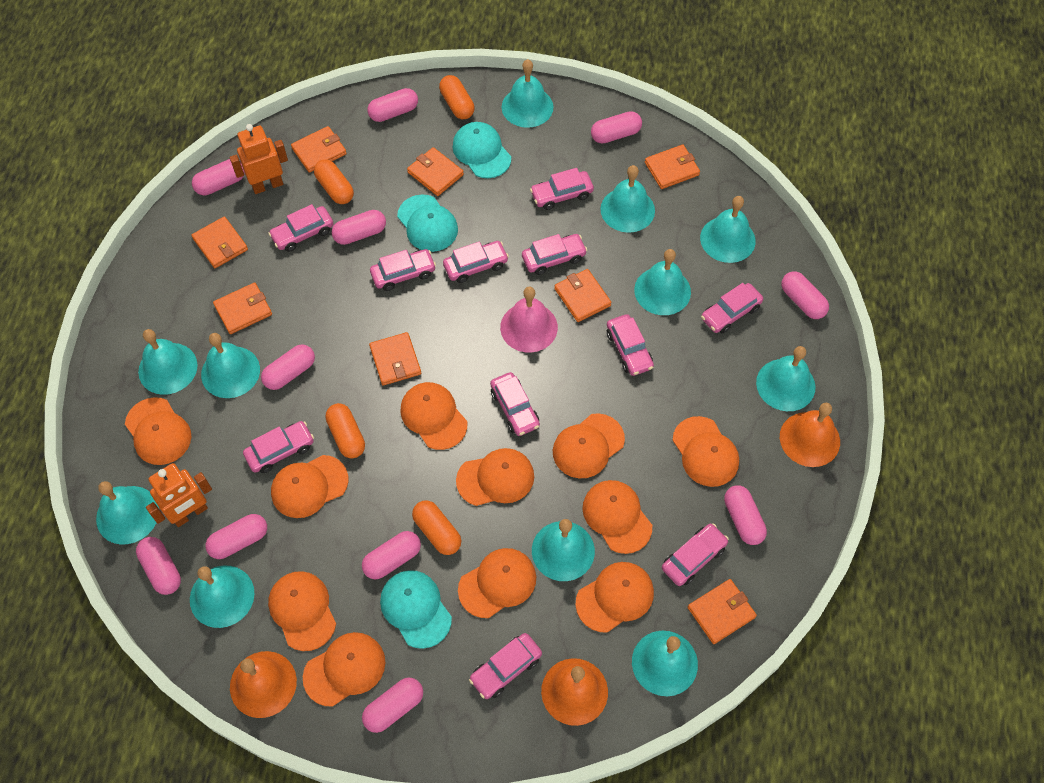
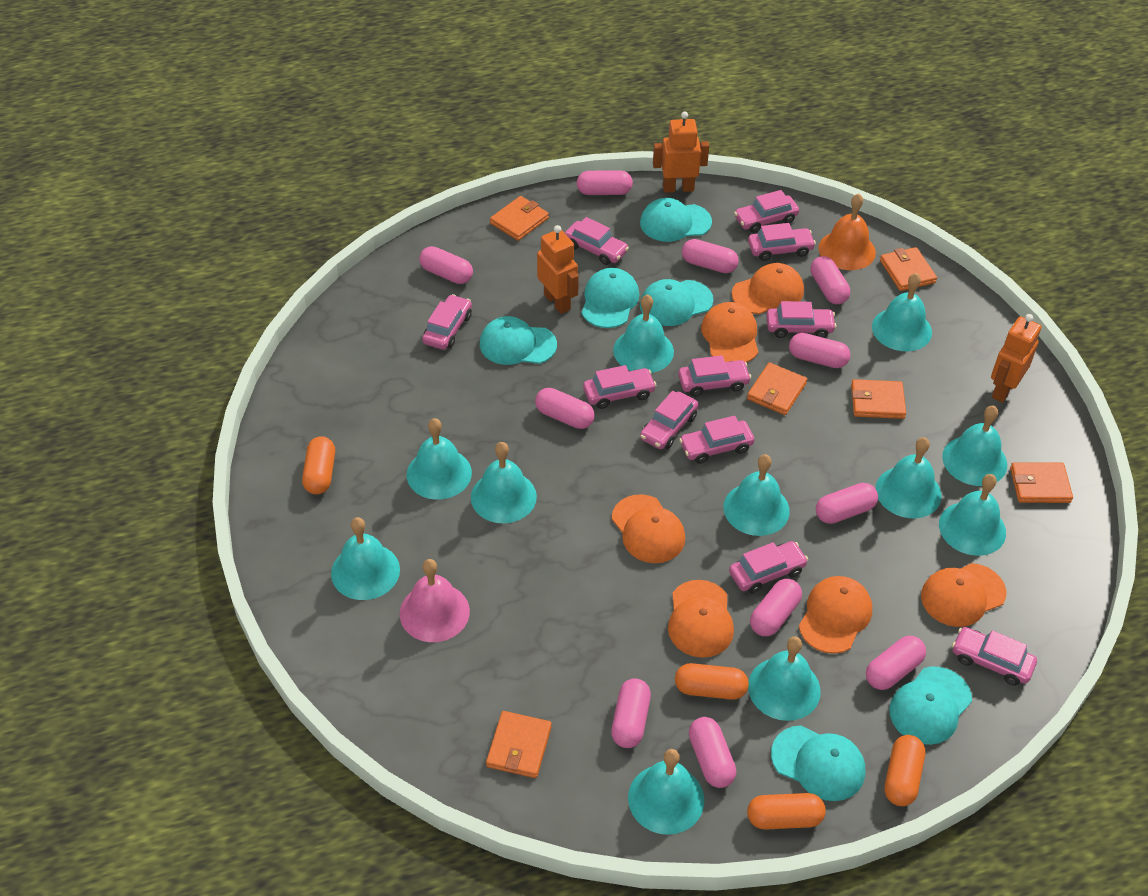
orange bell: 3 -> 1
orange cap: 11 -> 6
orange robot: 2 -> 3
orange wallet: 8 -> 6
turquoise cap: 3 -> 6

